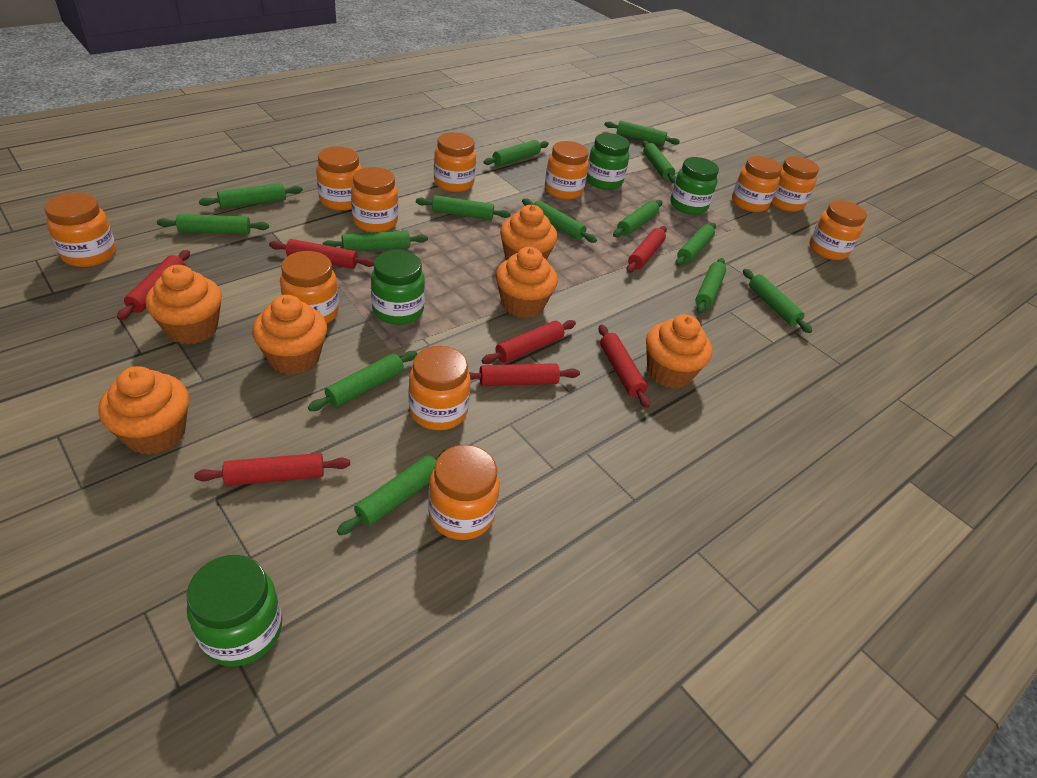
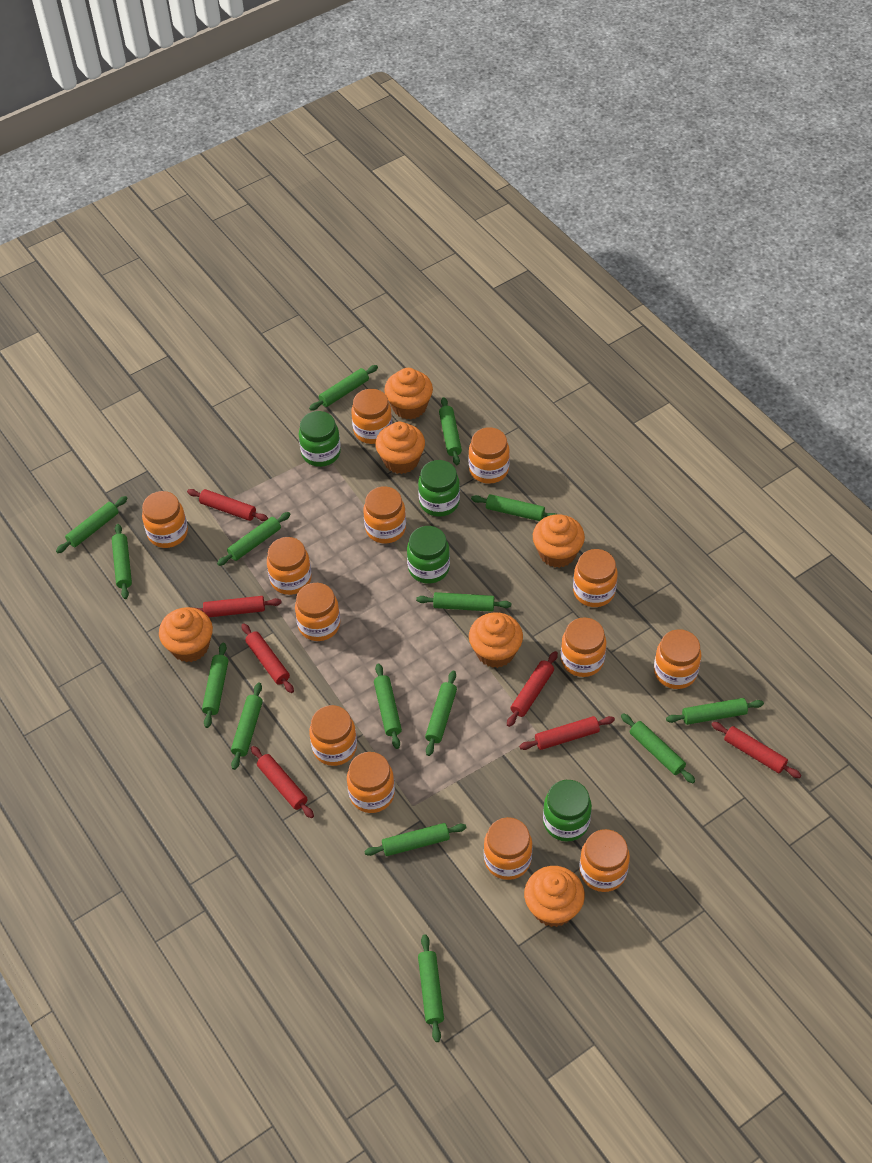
green rolling pin: 14 -> 15
orange jar: 11 -> 13

